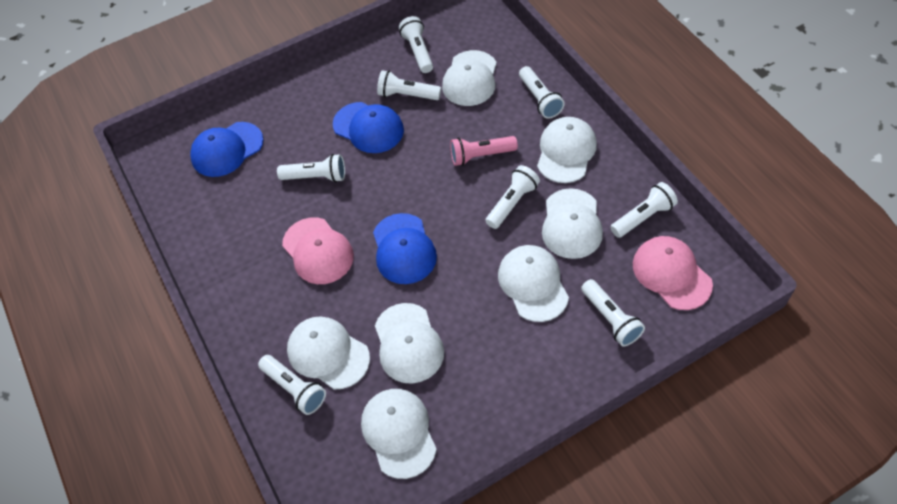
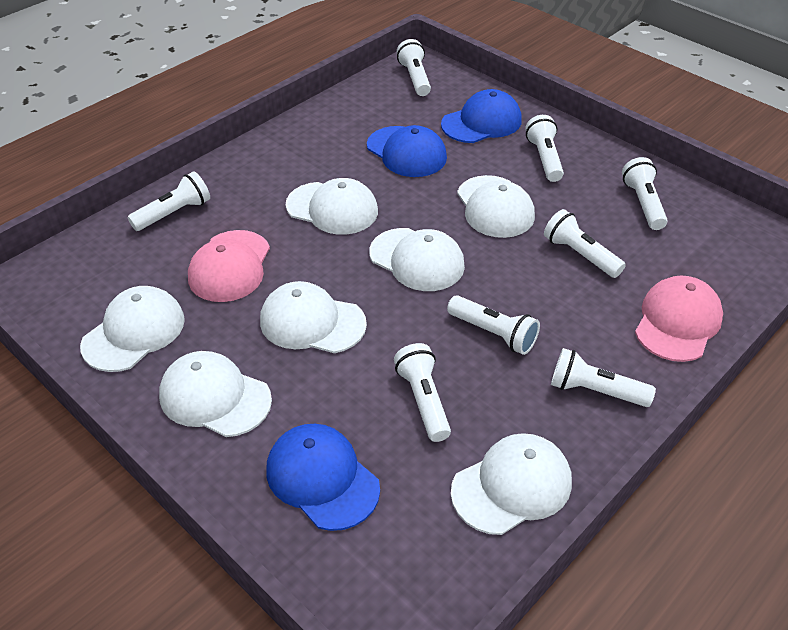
pink flashlight: 1 -> 0

